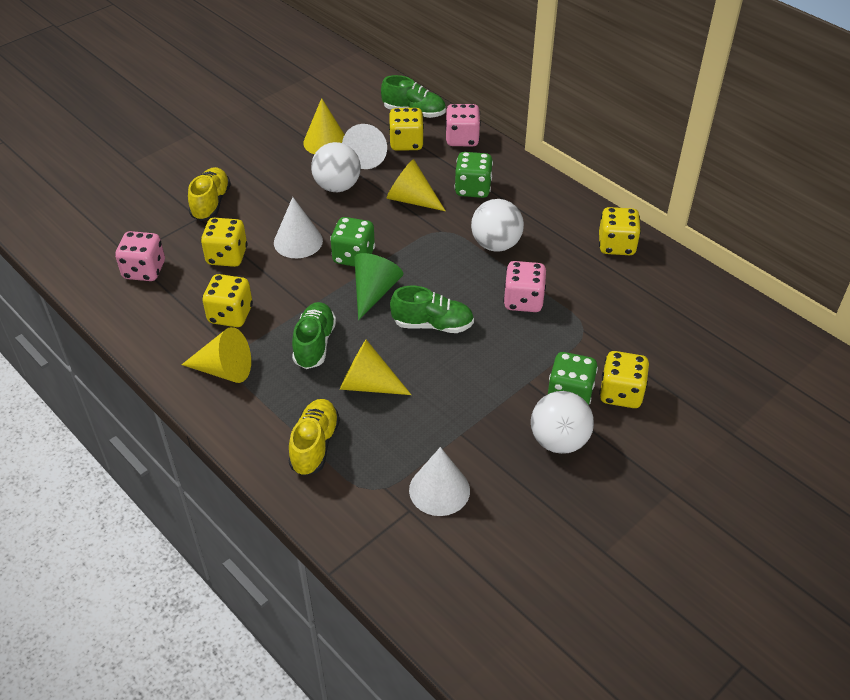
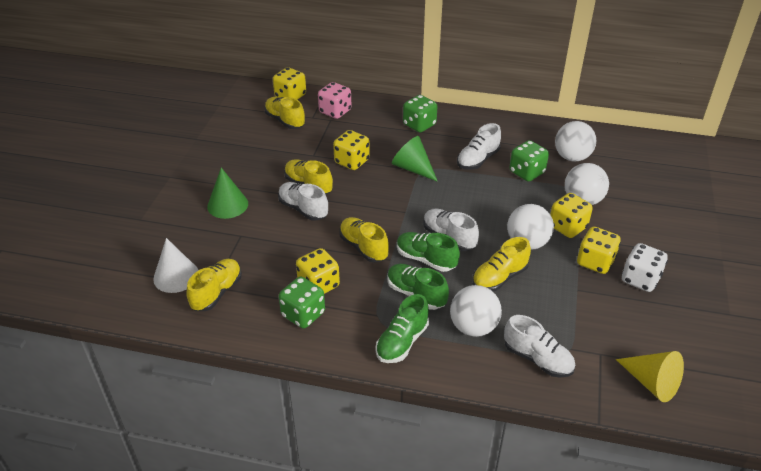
green cone: 1 -> 2
pink dice: 3 -> 1
white ball: 3 -> 4
white cone: 3 -> 1
white dice: 0 -> 1
white shoe: 0 -> 4
yellow cone: 4 -> 1
yellow shoe: 2 -> 5

